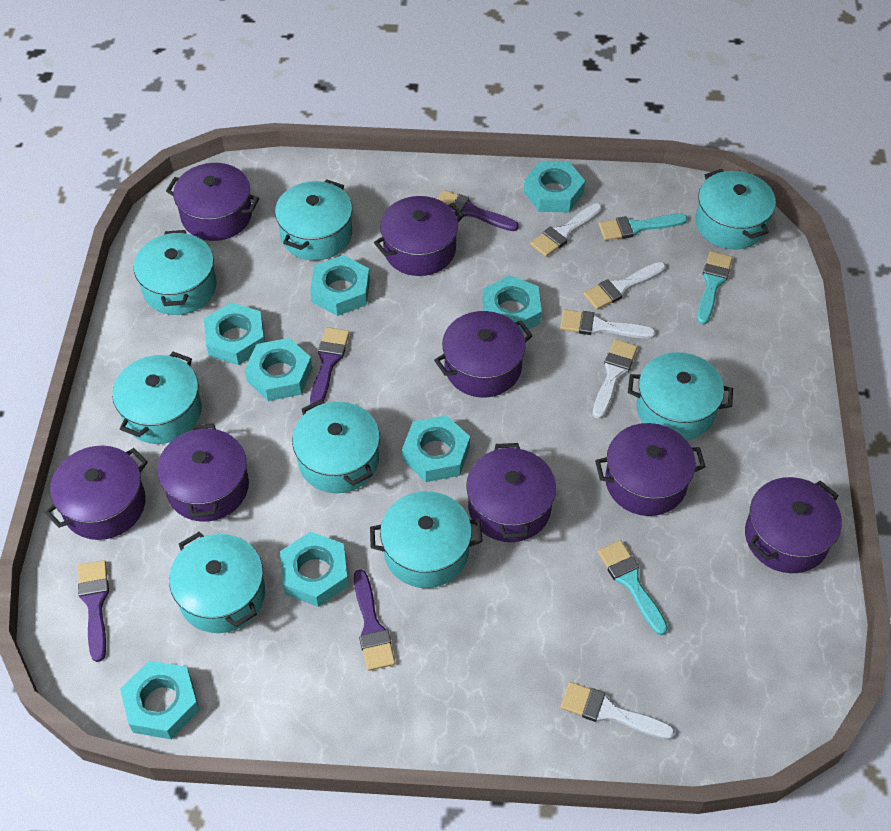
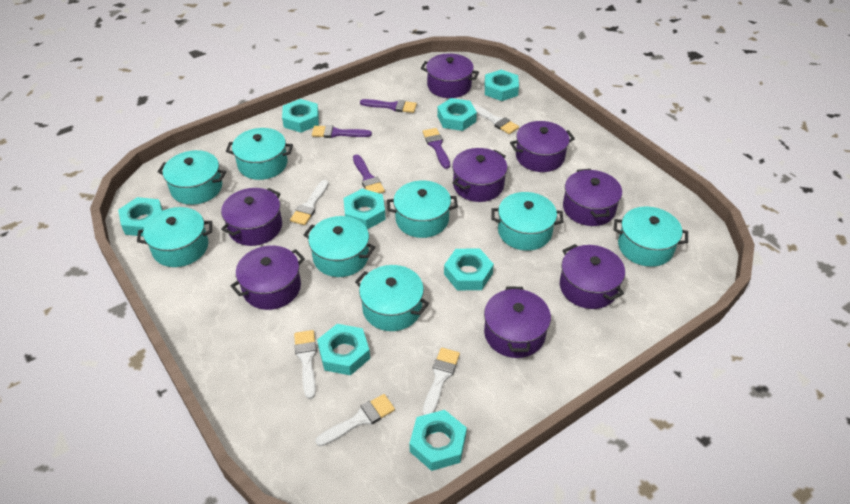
turquoise brush: 3 -> 0

